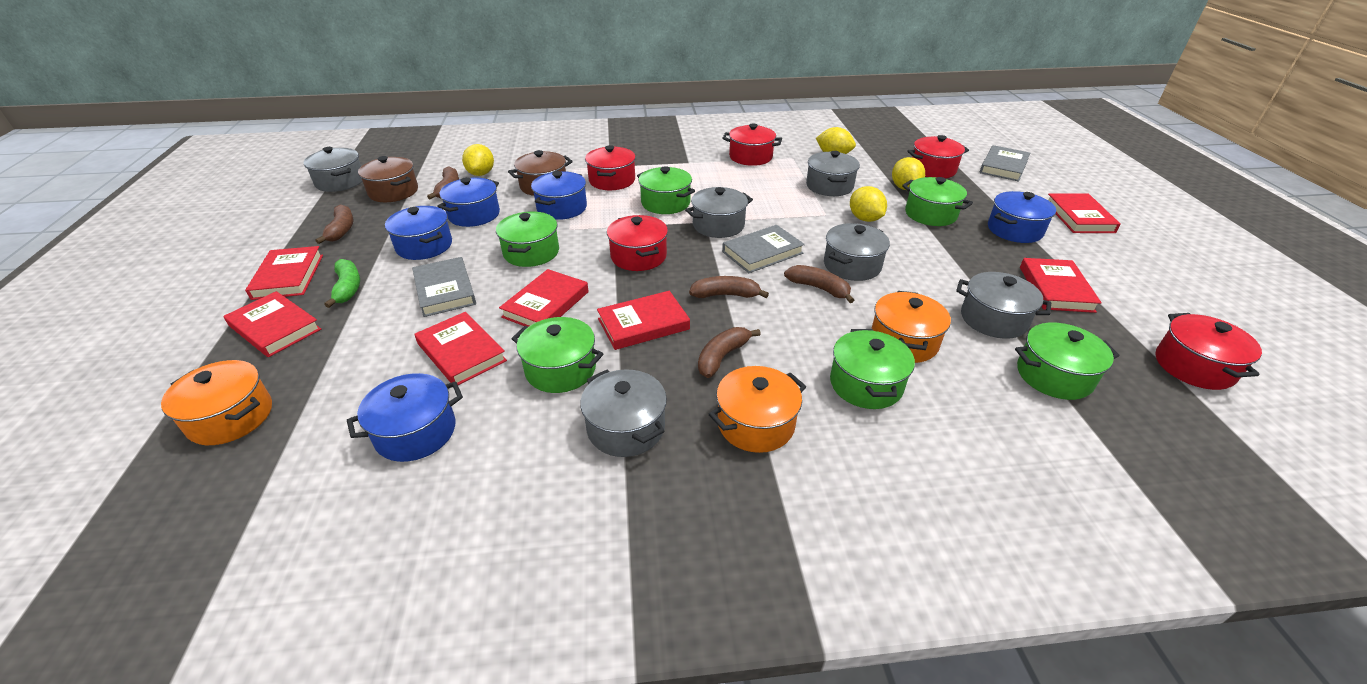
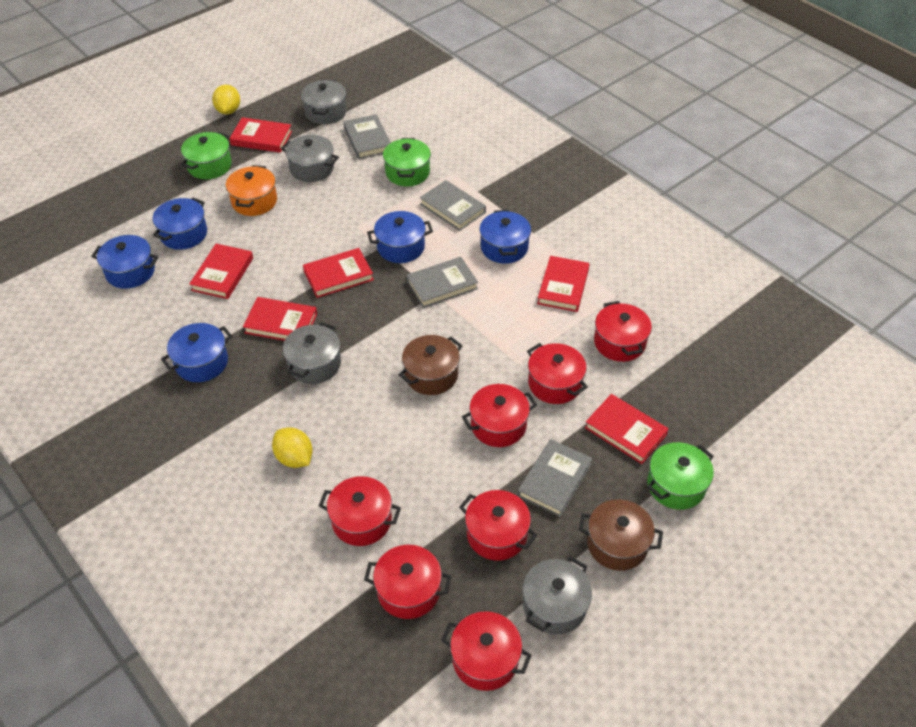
brown banana: 5 -> 0
green banana: 1 -> 0
green pot: 6 -> 3
grey book: 3 -> 4
grey pot: 6 -> 4
orange pot: 3 -> 1
red book: 7 -> 6
red pot: 5 -> 7
yellow lemon: 4 -> 2

